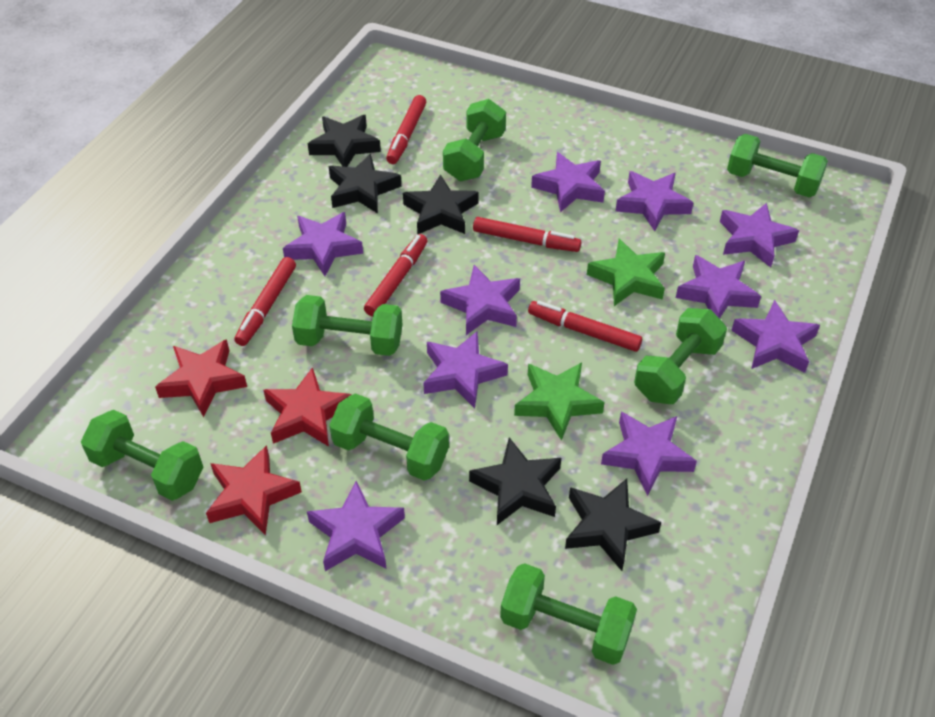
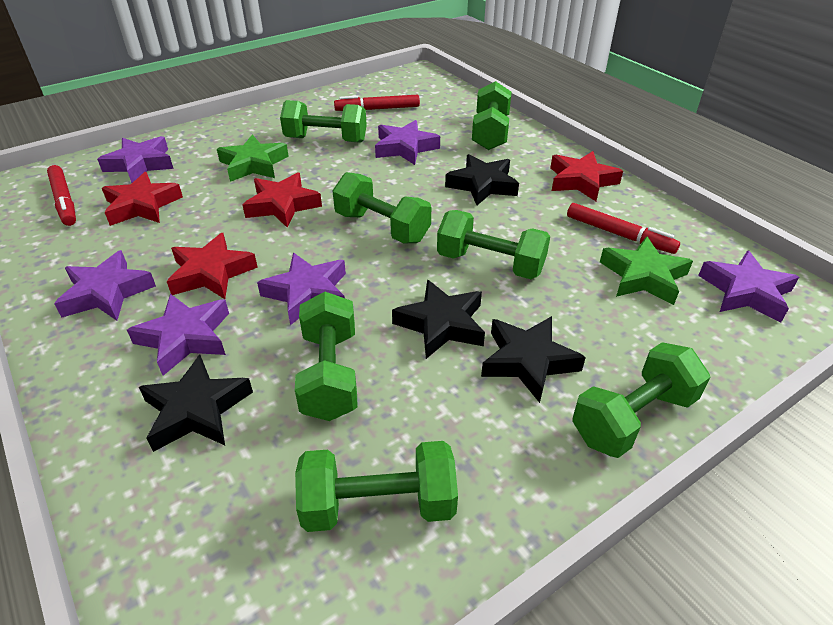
black star: 5 -> 4
purple star: 10 -> 6
red marker: 5 -> 3
red star: 3 -> 4

